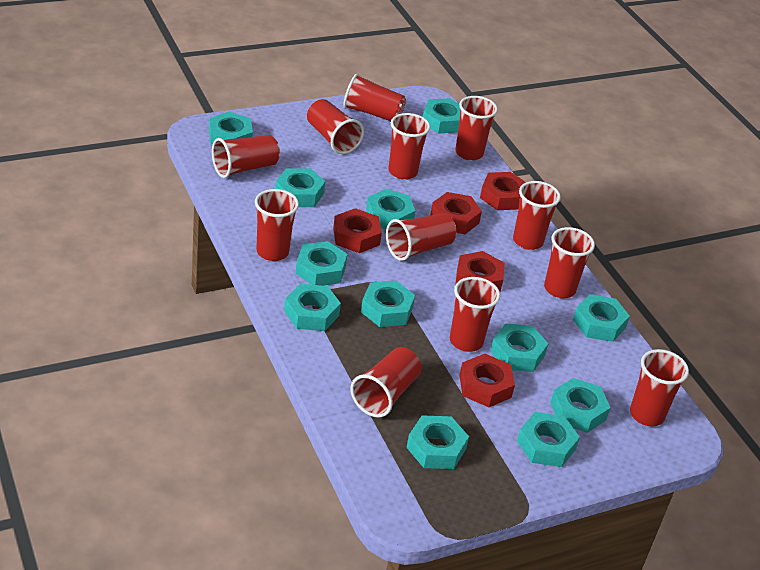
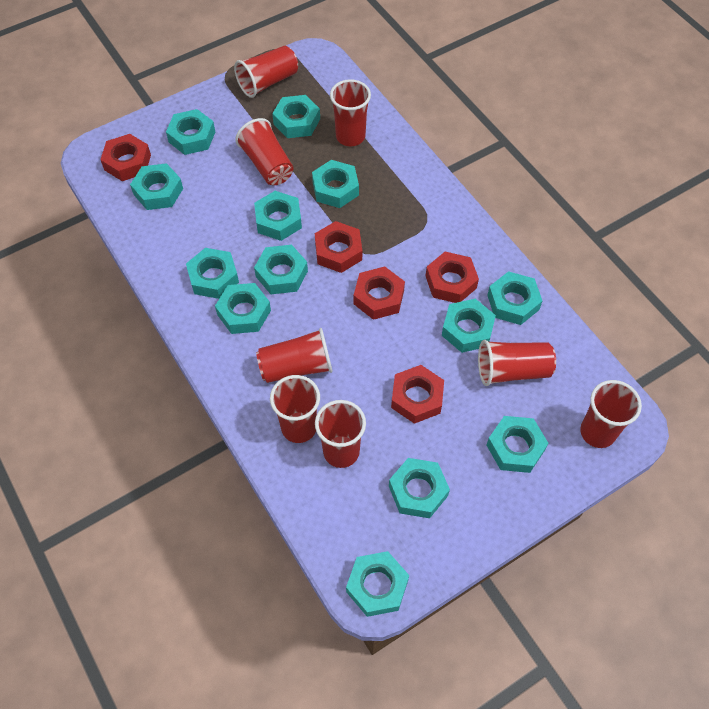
red cup: 12 -> 8
turquoise nut: 12 -> 13

